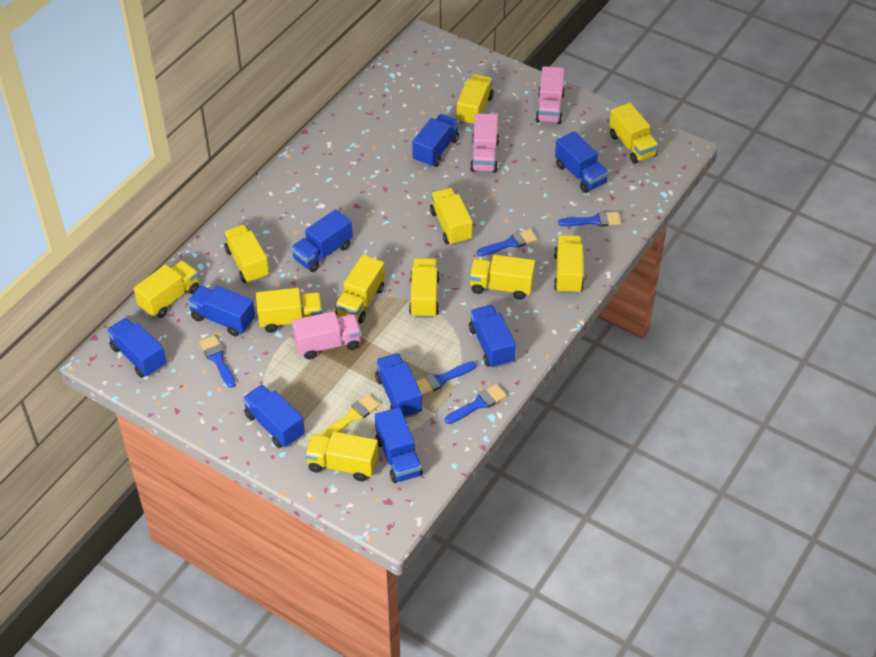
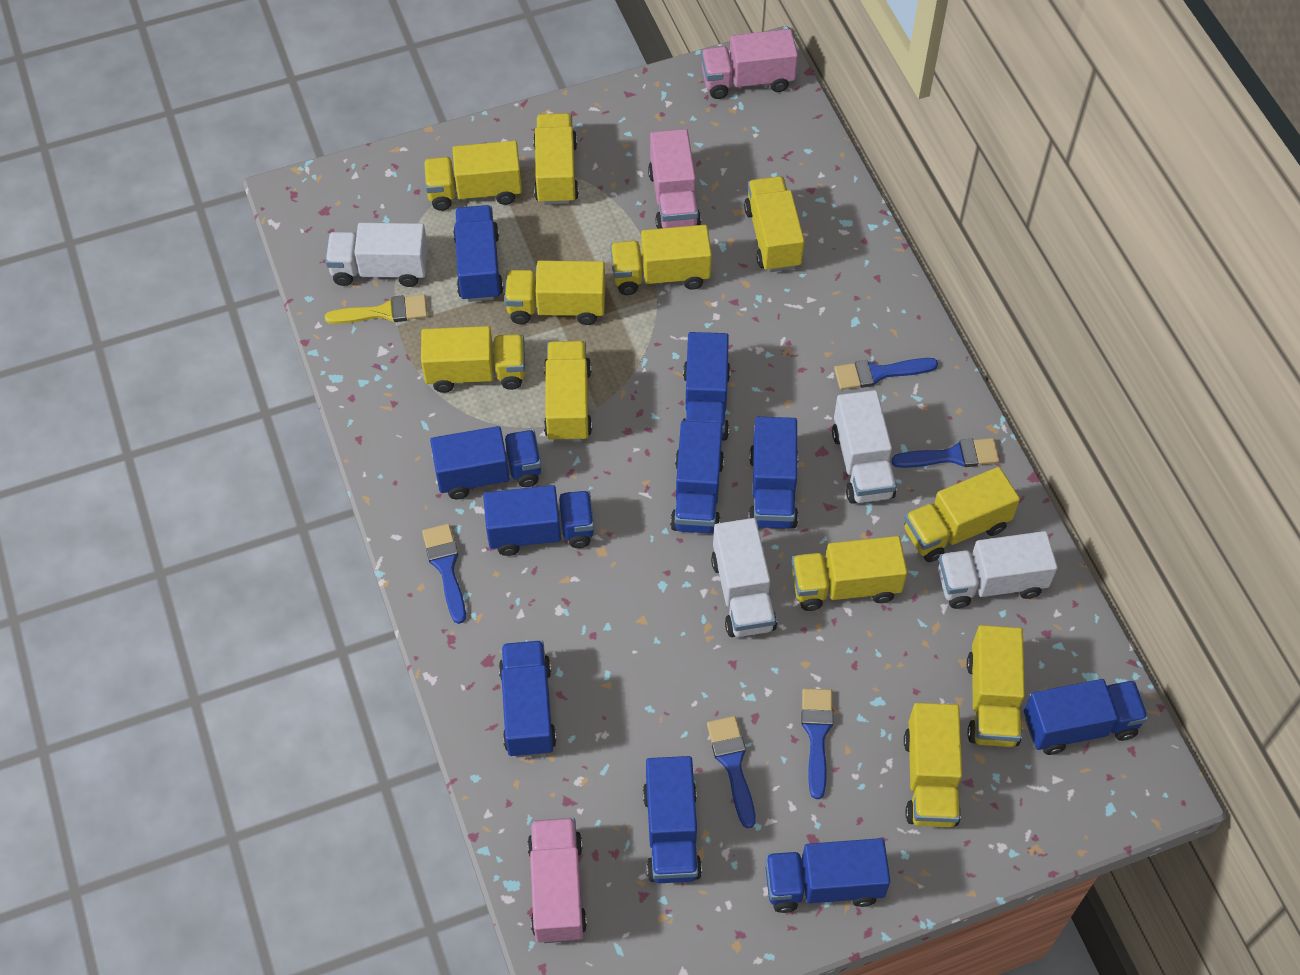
blue truck: 9 -> 10
white truck: 0 -> 4

